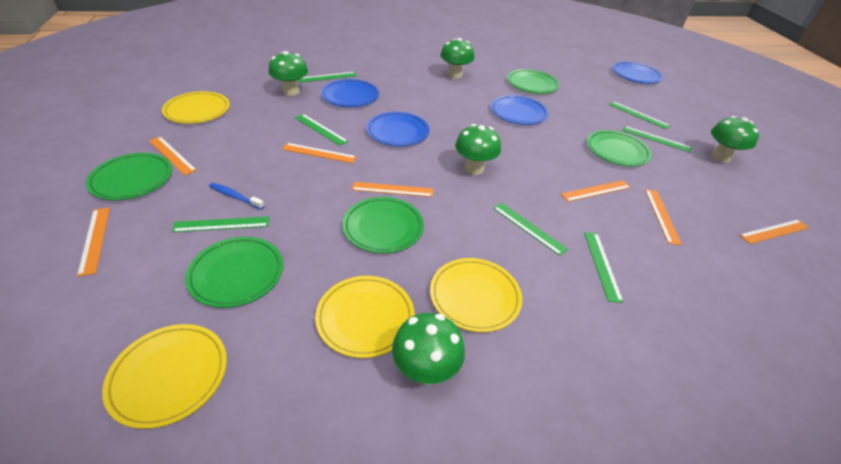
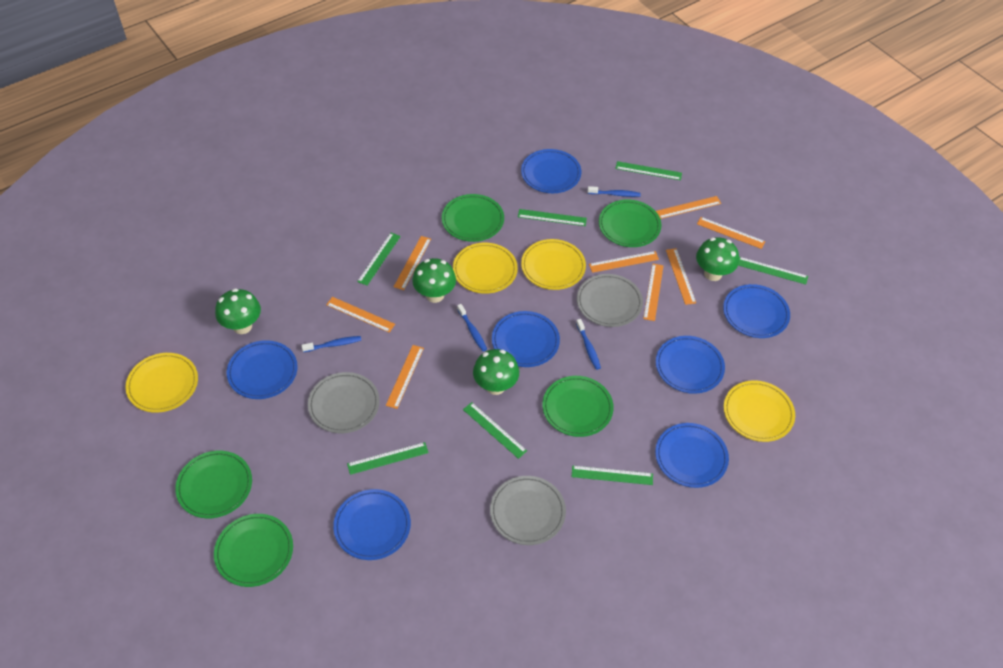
blue plate: 4 -> 7
blue toothbrush: 1 -> 4
green mushroom: 5 -> 4
grey plate: 0 -> 3
orange ruler: 7 -> 8

